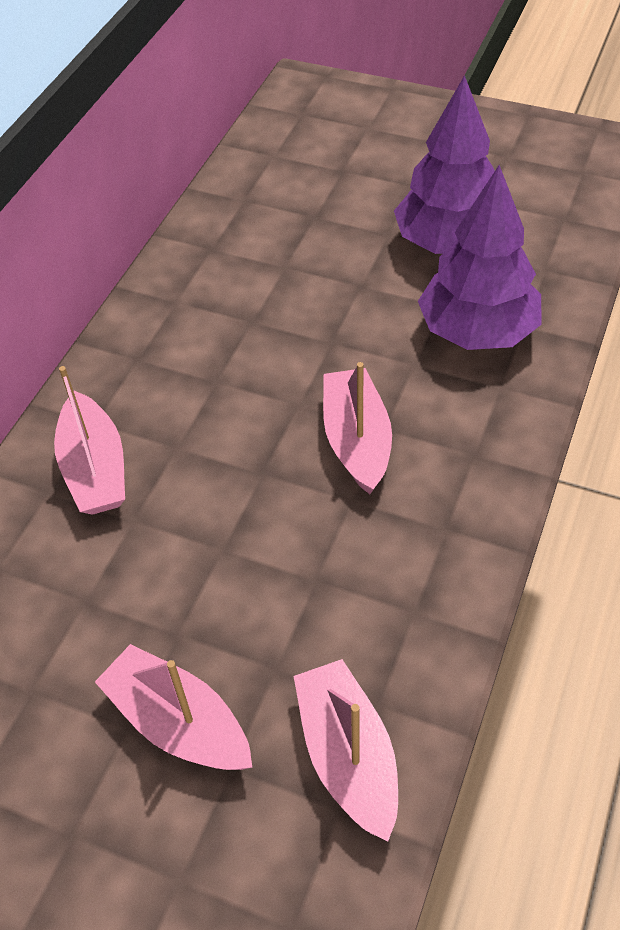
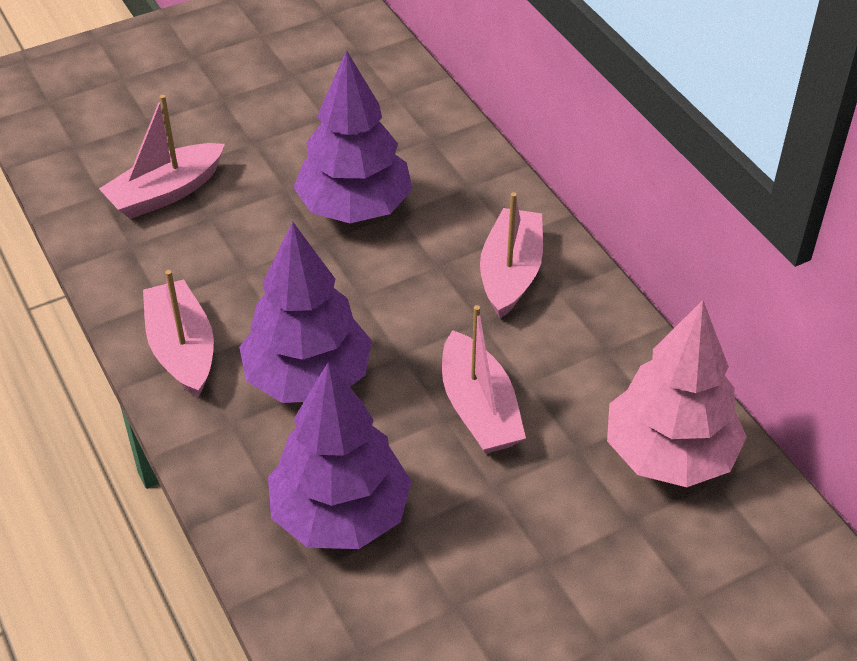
pink tree: 0 -> 1
purple tree: 2 -> 3

